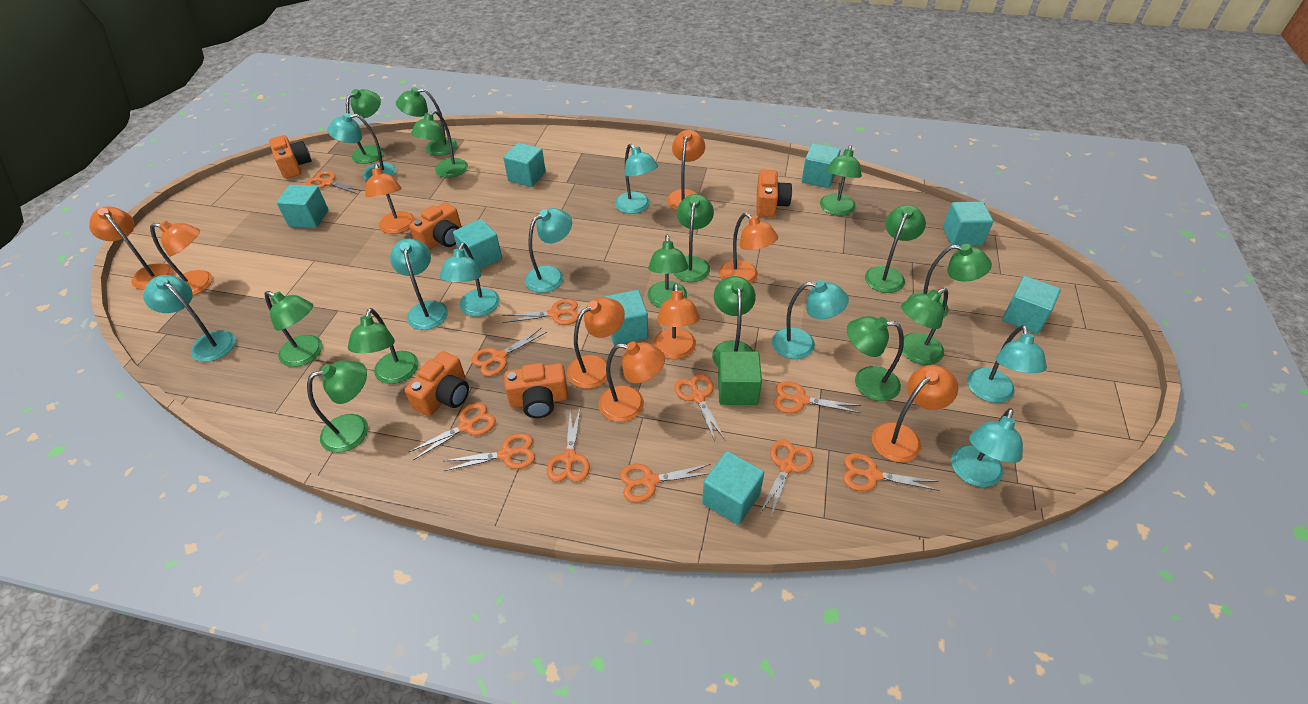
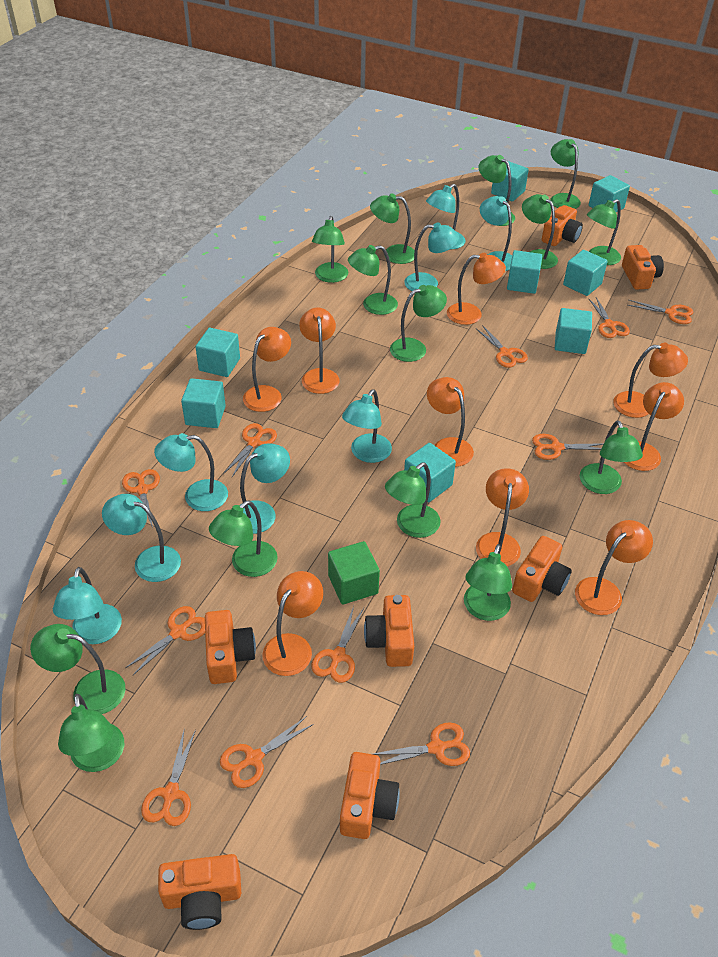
orange camera: 5 -> 7
turquoise lamp: 9 -> 8

